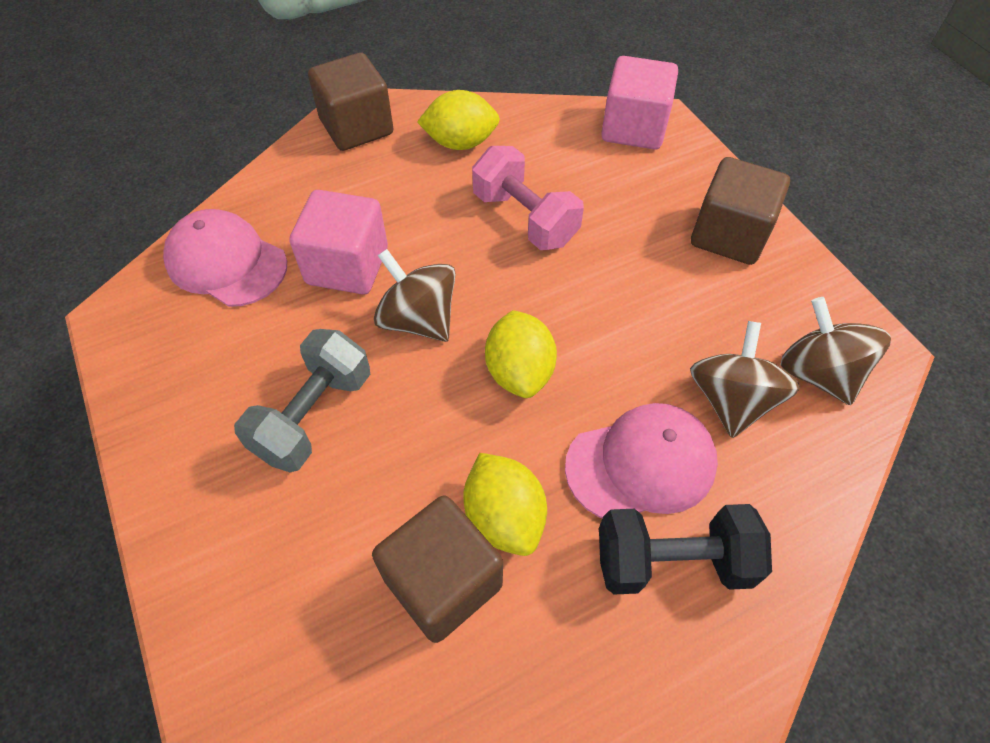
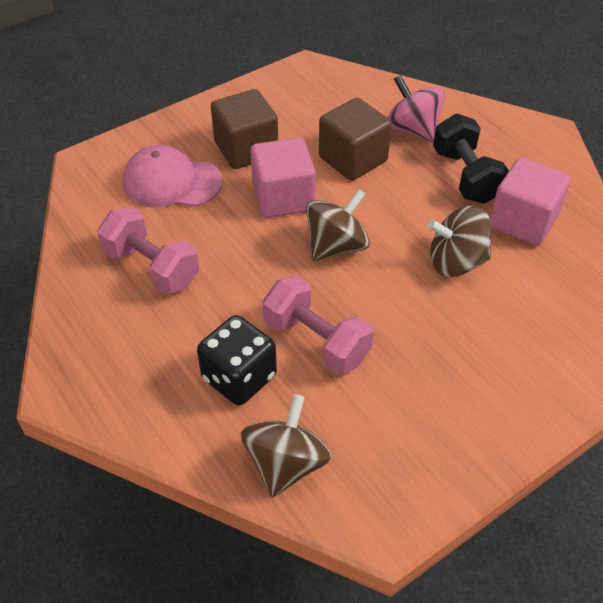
black dice: 0 -> 1
brown cube: 3 -> 2
grey dumbbell: 1 -> 0
pink cap: 2 -> 1
pink dumbbell: 1 -> 2
pink spinning top: 0 -> 1
yellow lemon: 3 -> 0

